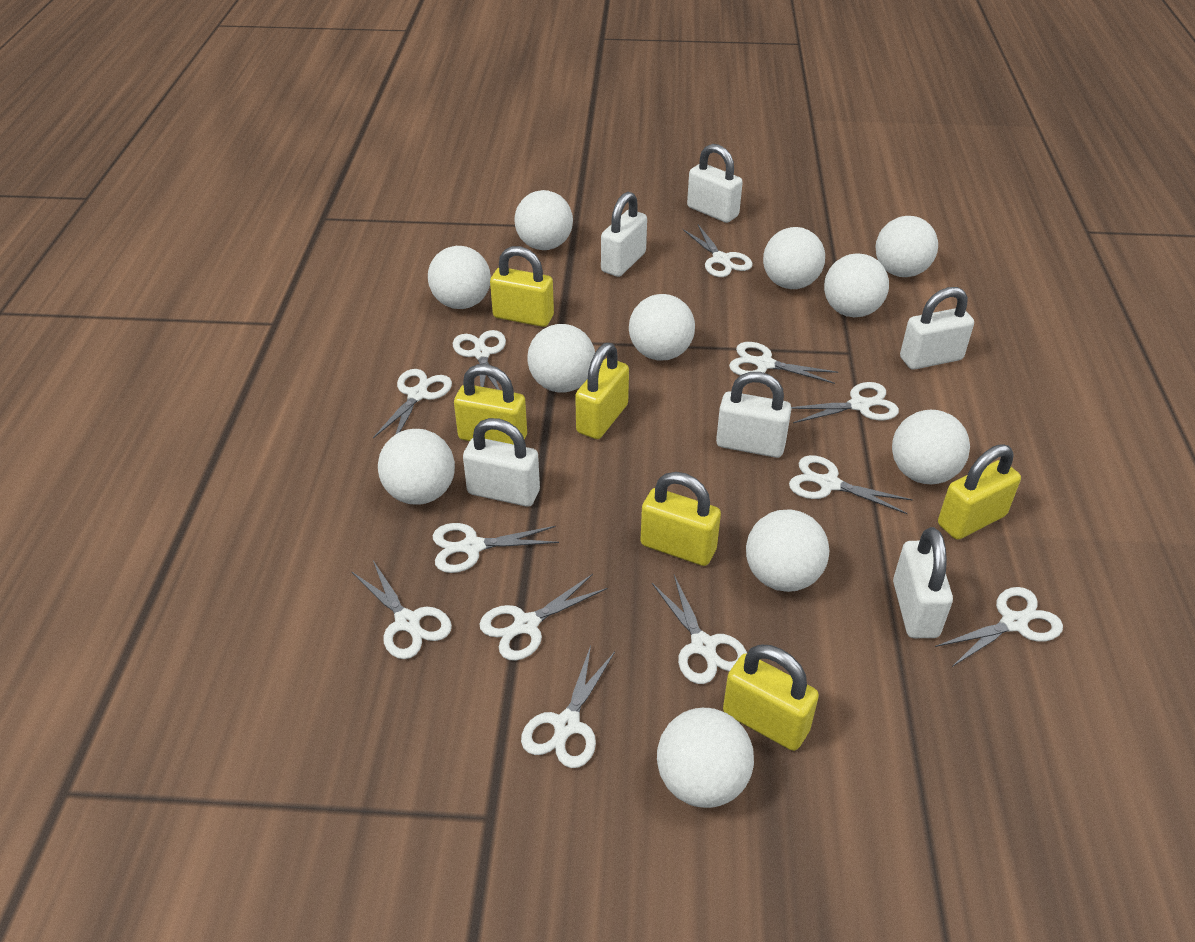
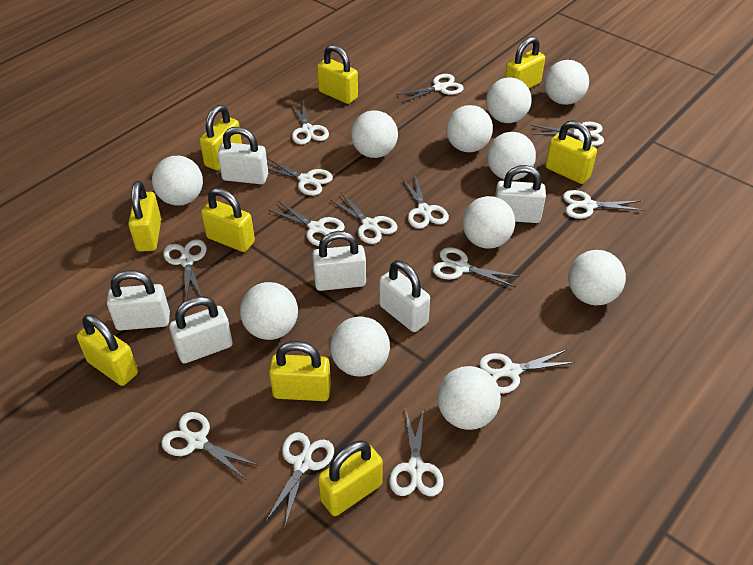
white scissors: 12 -> 14
yellow padlock: 6 -> 9

